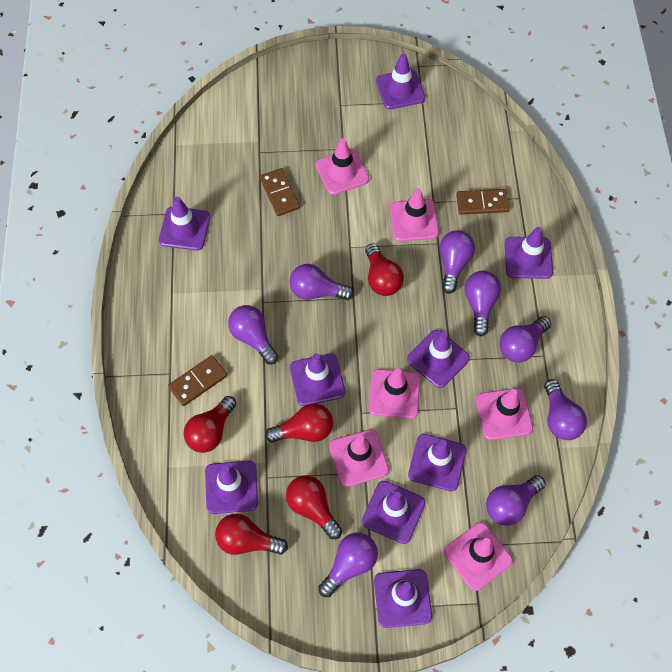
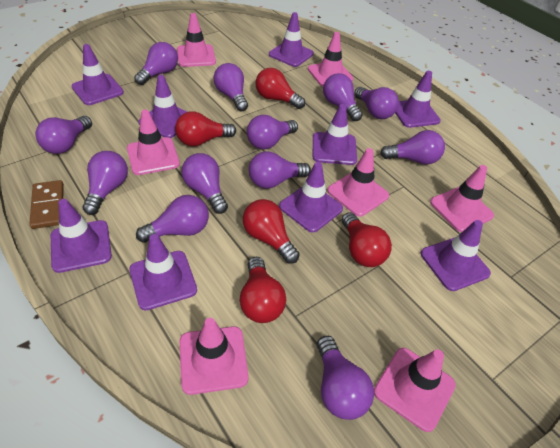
brown domino: 3 -> 1
pink traffic cone: 6 -> 7
purple light bulb: 8 -> 12

